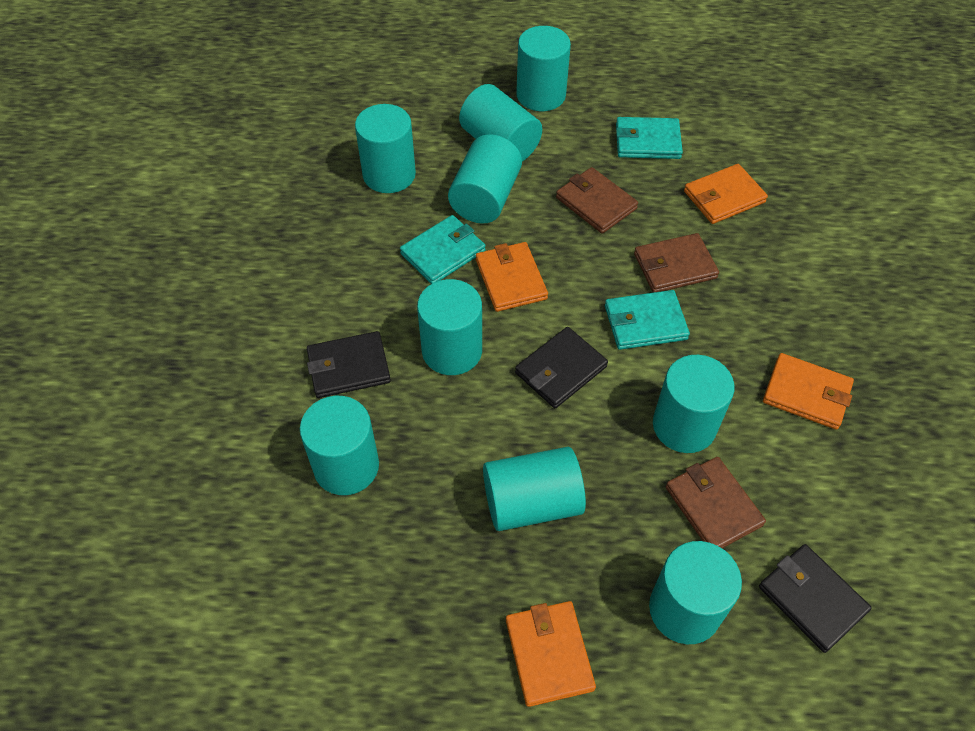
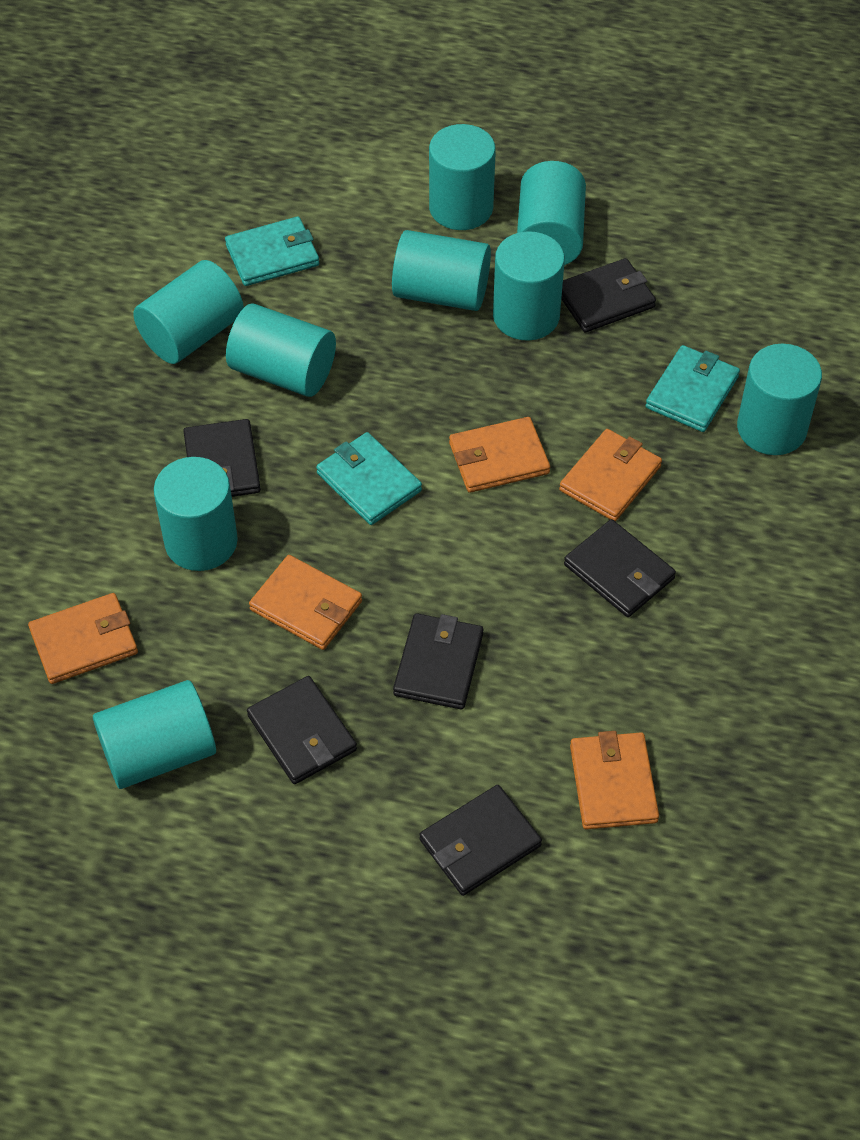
black wallet: 3 -> 6
brown wallet: 3 -> 0
orange wallet: 4 -> 5

